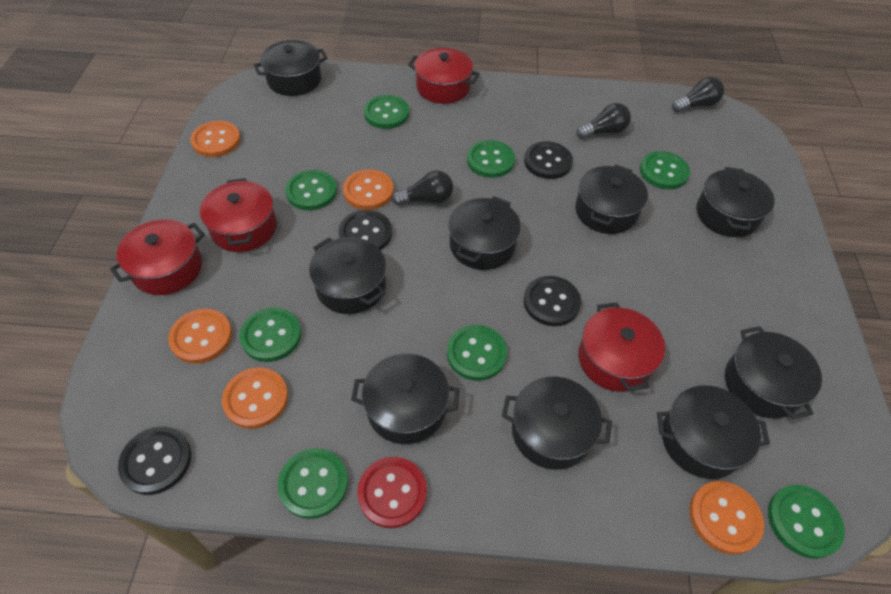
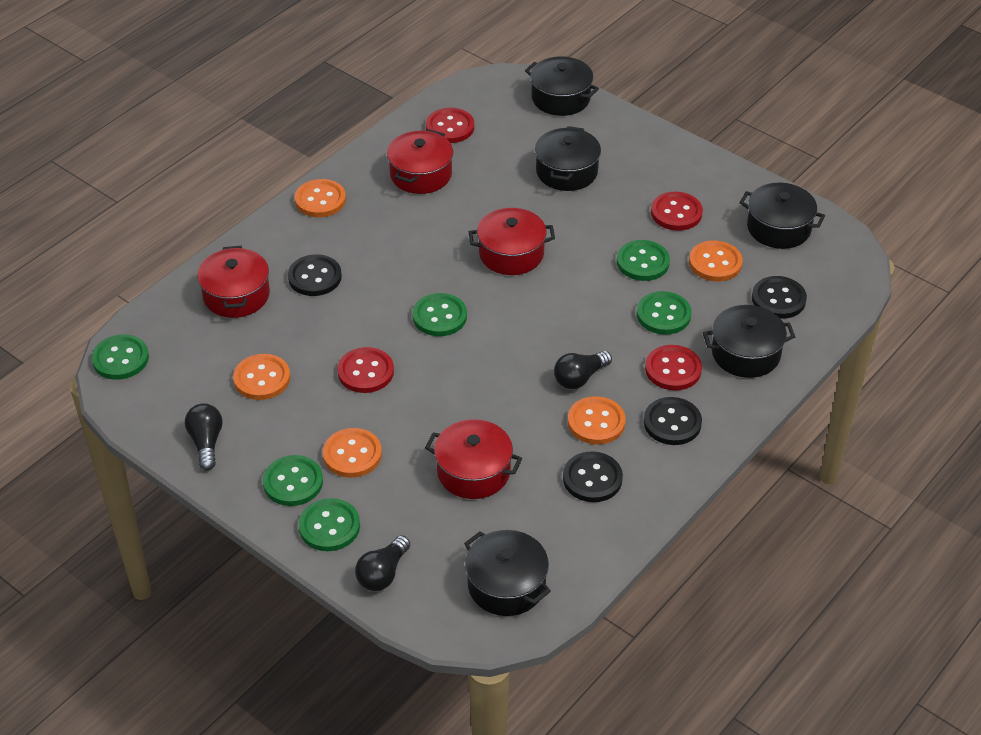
black pot: 9 -> 5
green button: 8 -> 6
red button: 1 -> 4

